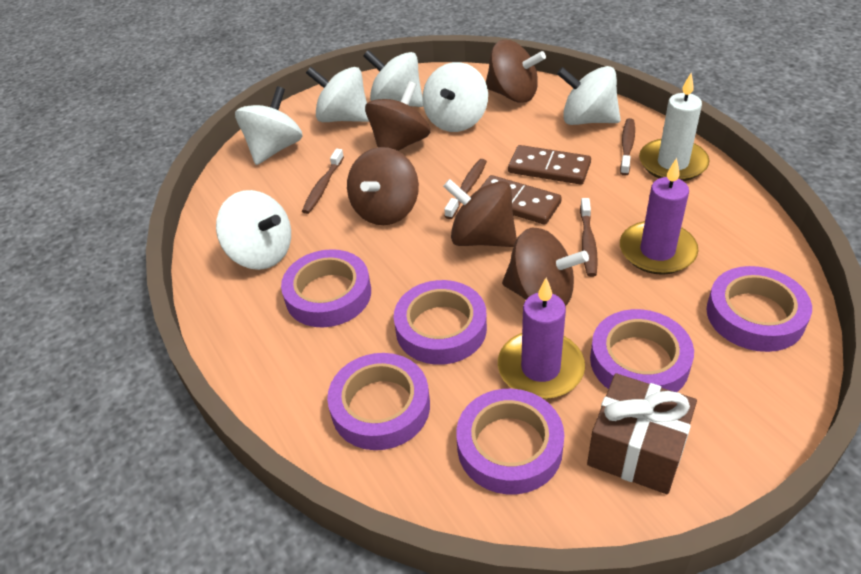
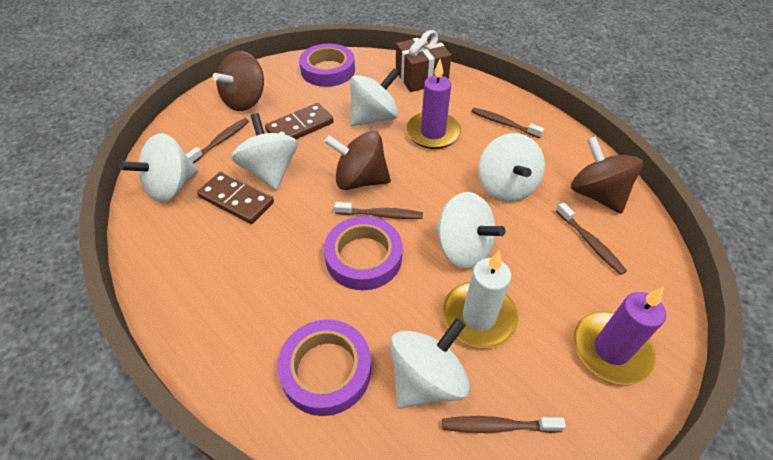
brown spinning top: 5 -> 3
brown toothbrush: 4 -> 5
purple tape: 6 -> 3

